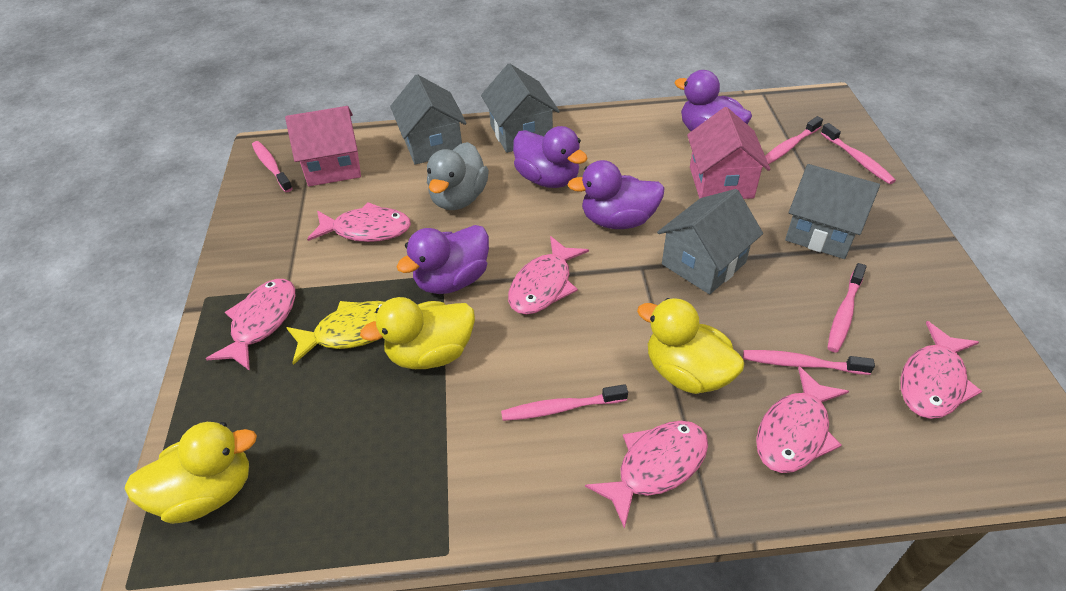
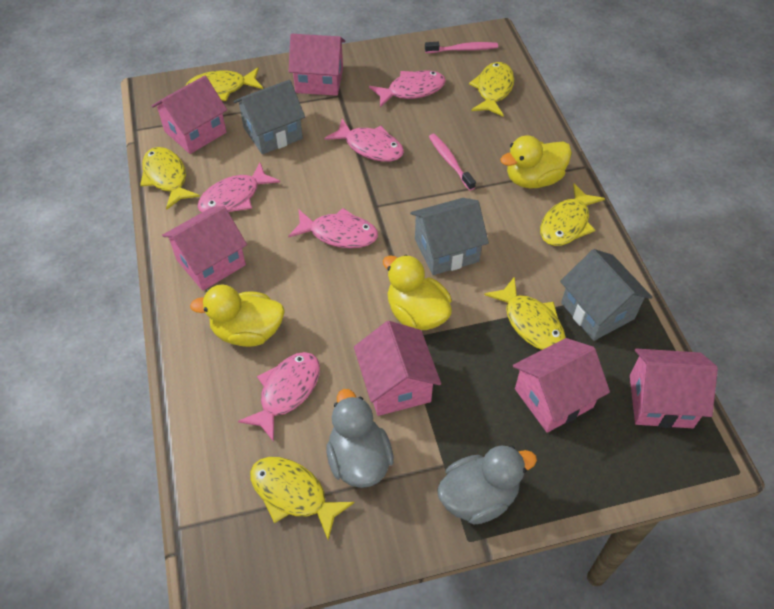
grey duck: 1 -> 2
grey house: 4 -> 3
pink fish: 6 -> 5
pink house: 2 -> 6
pink toothbrush: 6 -> 2
purple duck: 4 -> 0
yellow fish: 1 -> 6

